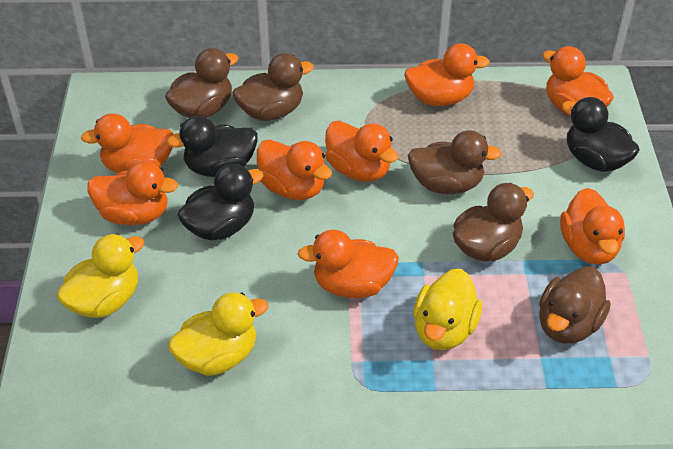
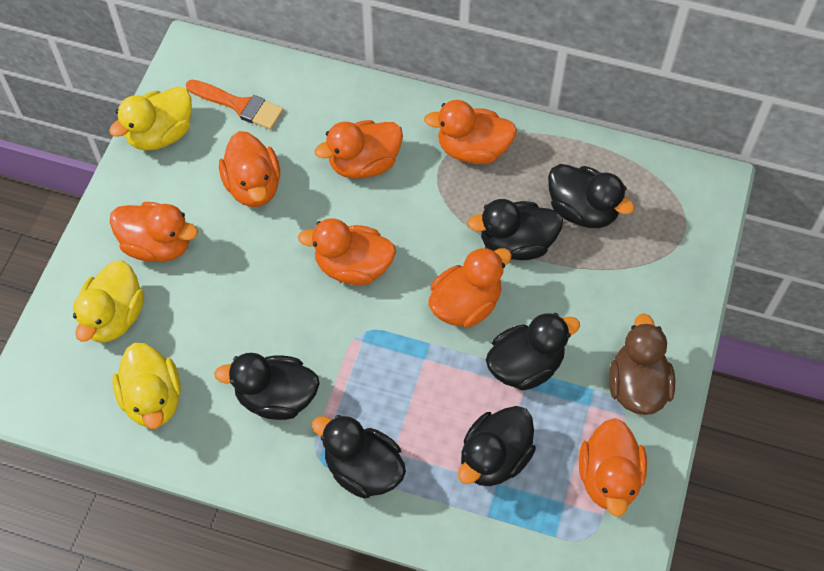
black duck: 3 -> 6
brown duck: 5 -> 1
orange brush: 0 -> 1
orange duck: 8 -> 7

